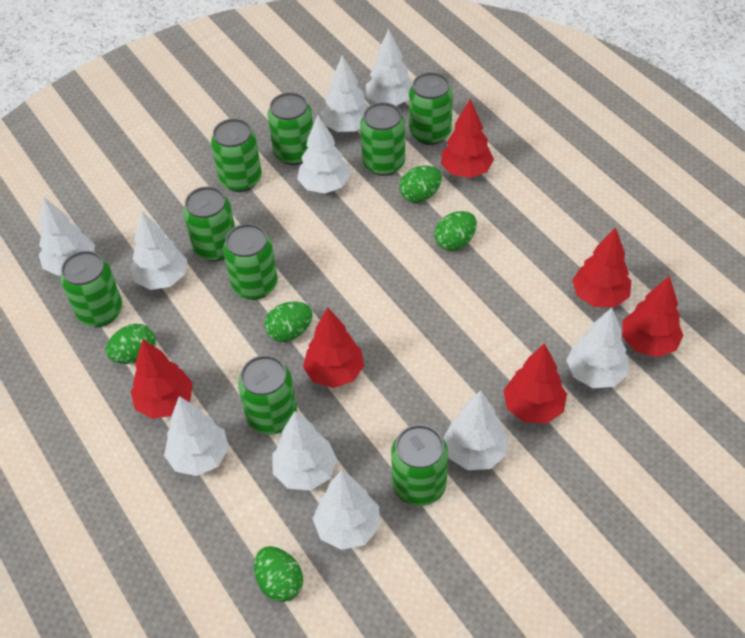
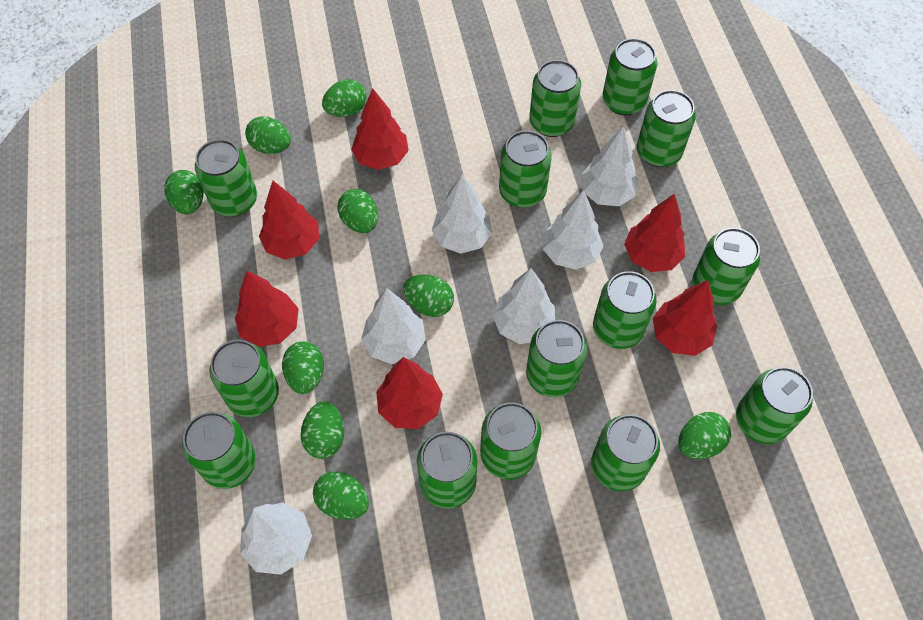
green can: 9 -> 14
green egg: 5 -> 9
white tree: 10 -> 6

